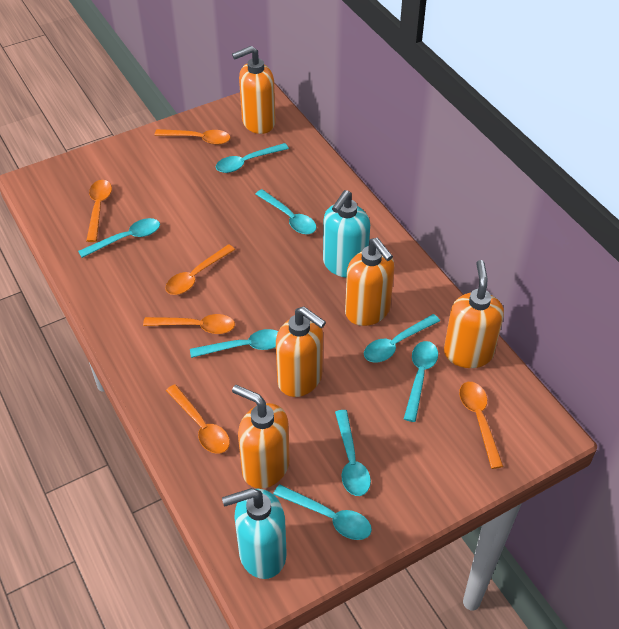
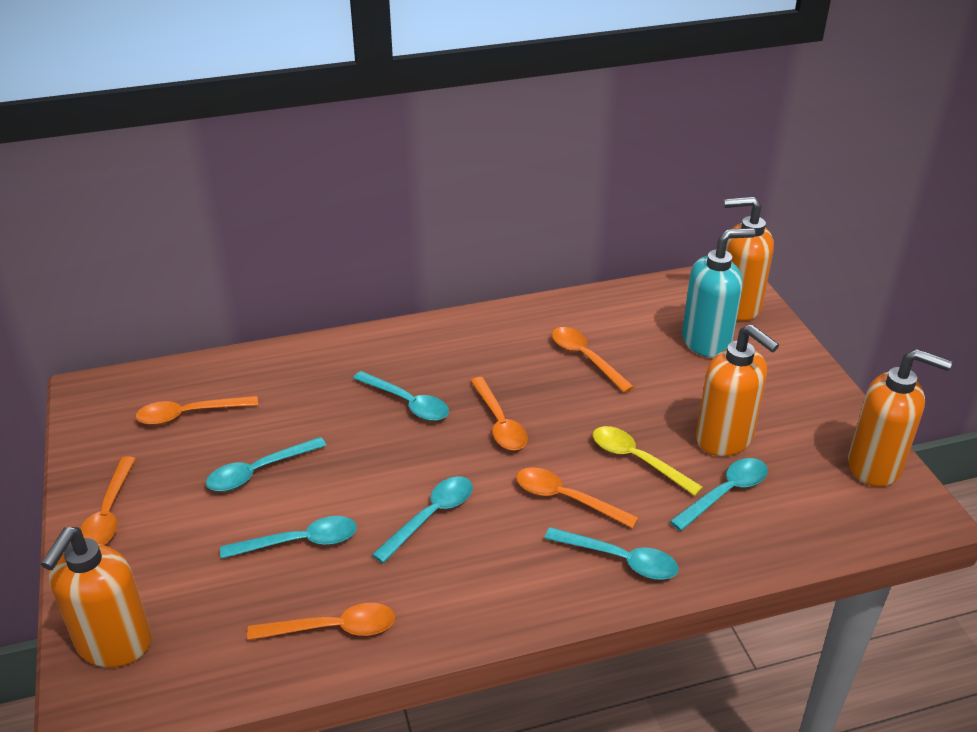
orange soap dispenser: 5 -> 4
turquoise soap dispenser: 2 -> 1
turquoise spoon: 8 -> 6
yellow spoon: 0 -> 1

